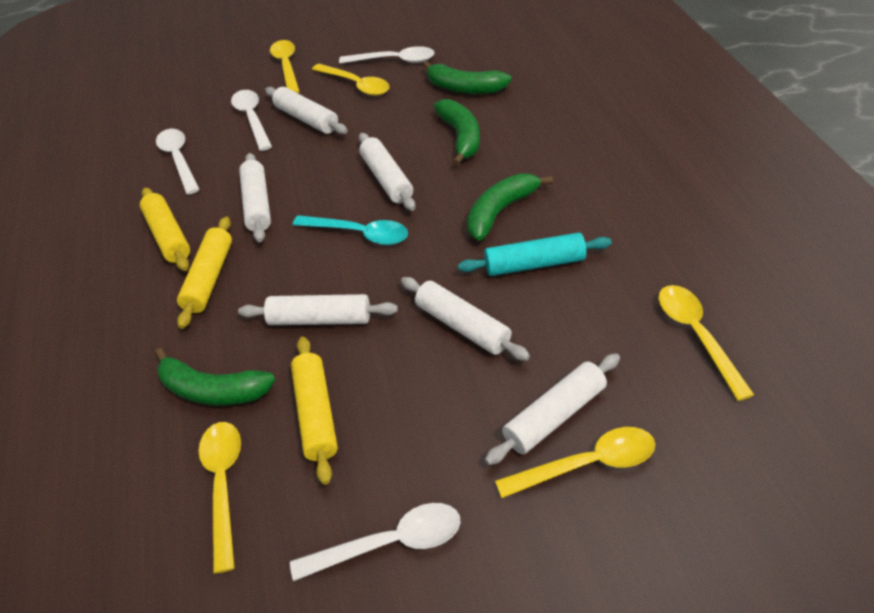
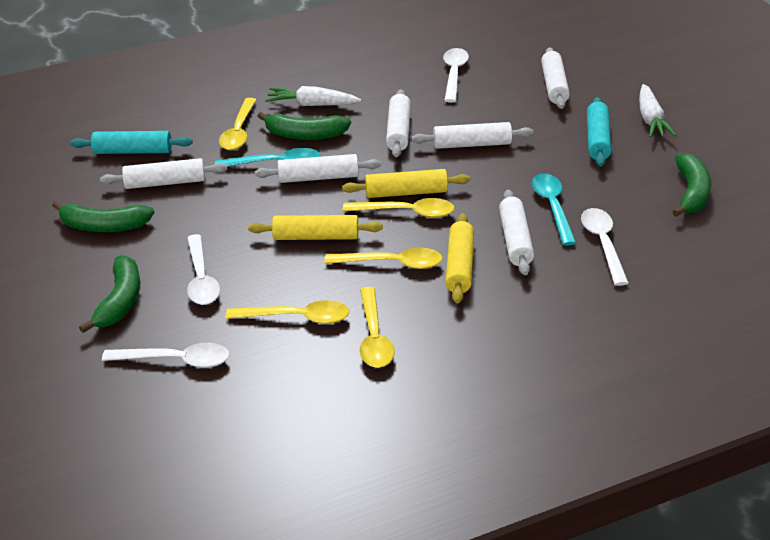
turquoise rolling pin: 1 -> 2
turquoise spoon: 1 -> 2
white carrot: 0 -> 2

